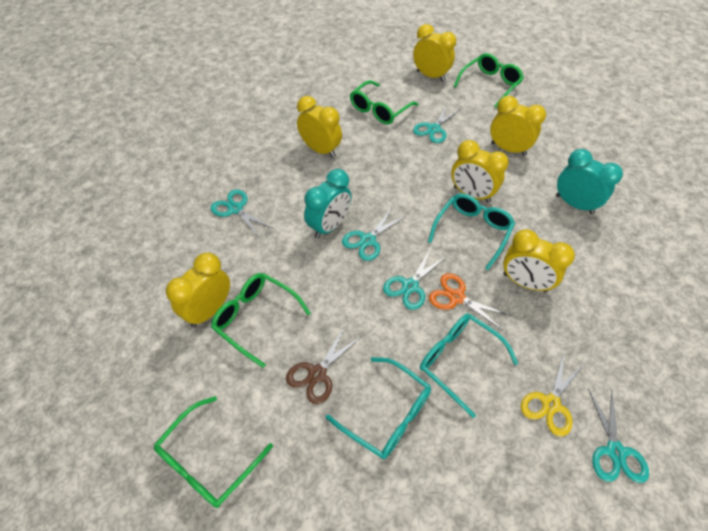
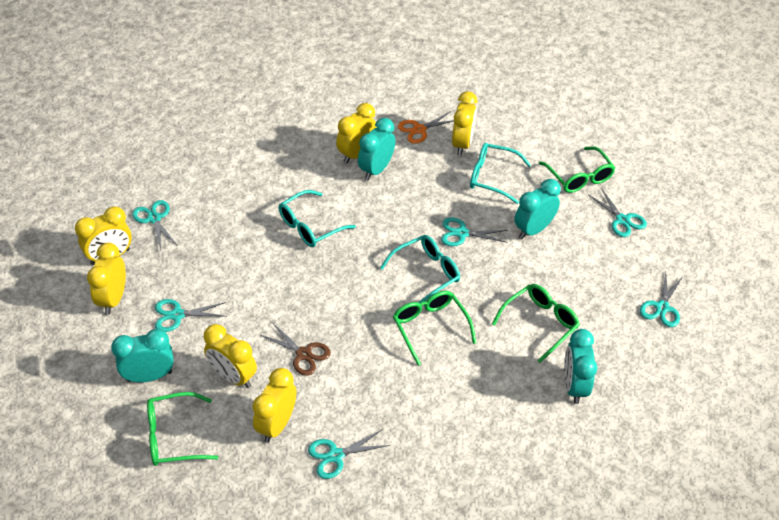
turquoise clock: 2 -> 4
turquoise scissors: 5 -> 6
yellow scissors: 1 -> 0

